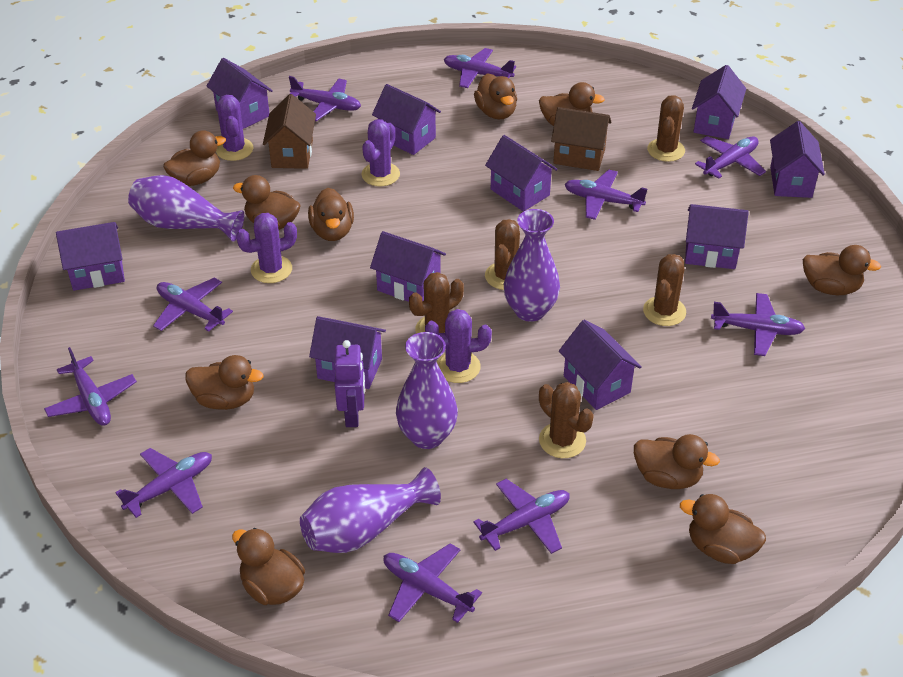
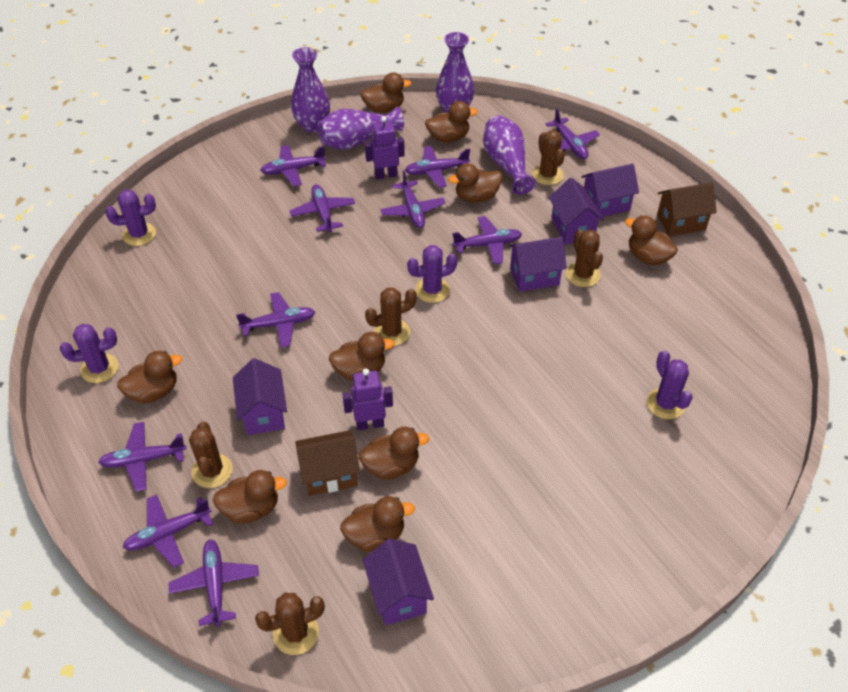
brown duck: 10 -> 9
purple house: 10 -> 5
purple robot: 1 -> 2

